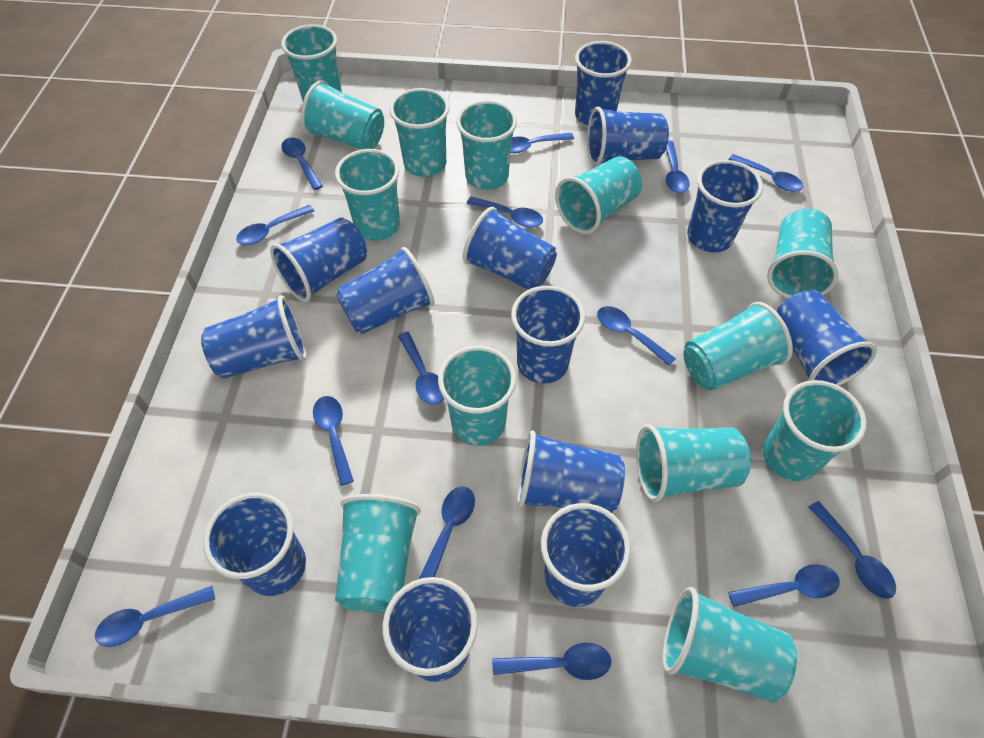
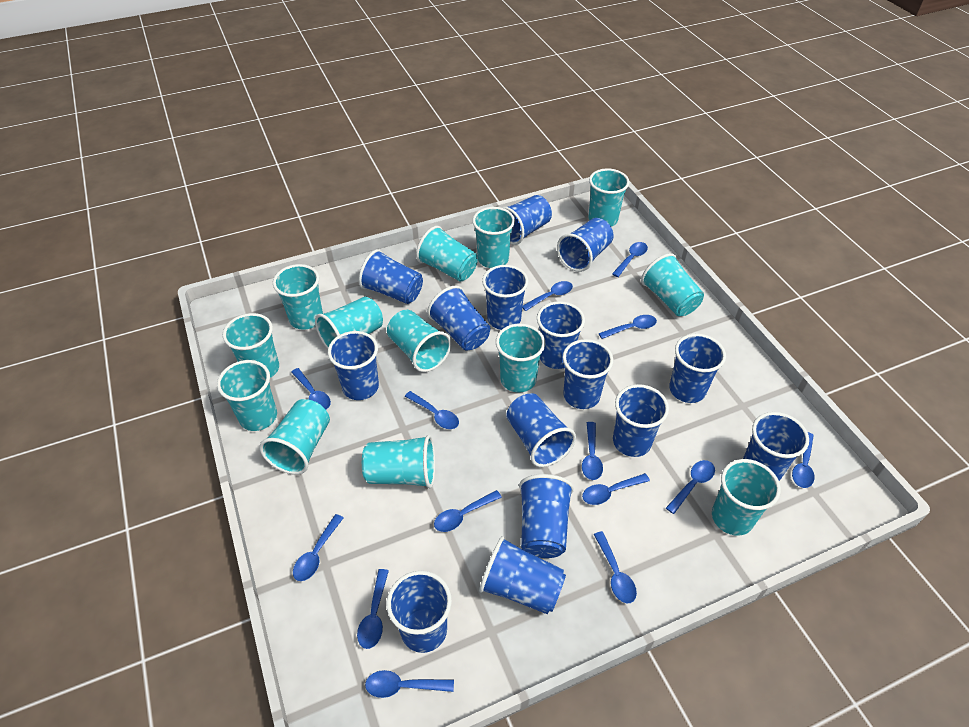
blue cup: 13 -> 15

